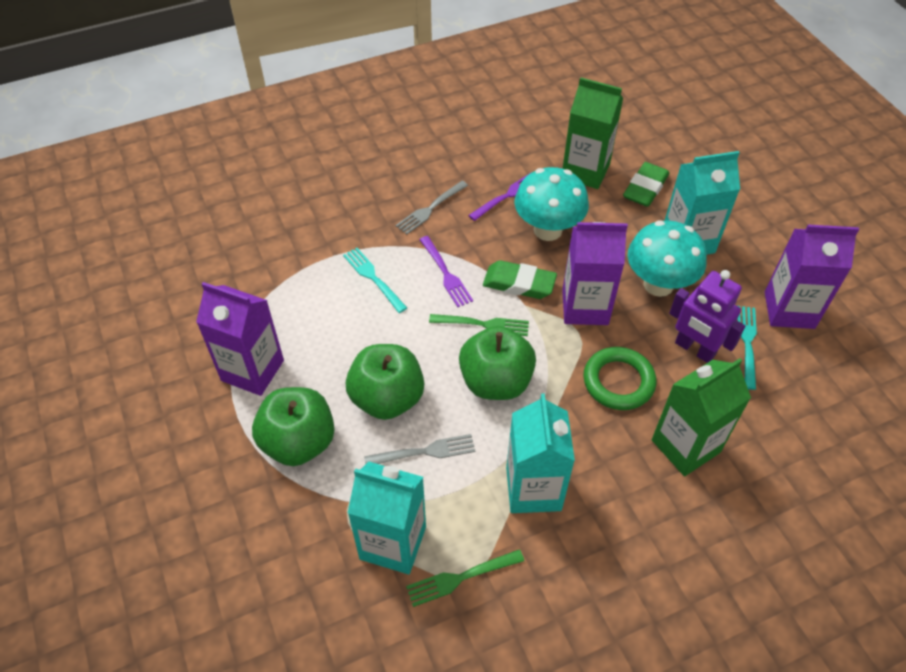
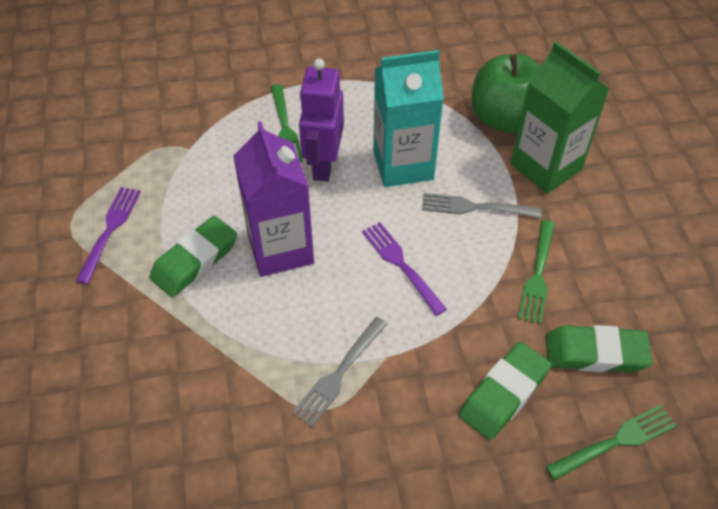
green apple: 3 -> 1
green carton: 2 -> 1
green eraser: 2 -> 3
green fork: 2 -> 3
green ring: 1 -> 0
purple carton: 3 -> 1
turquoise carton: 3 -> 1
turquoise fork: 2 -> 0
turquoise mushroom: 2 -> 0

